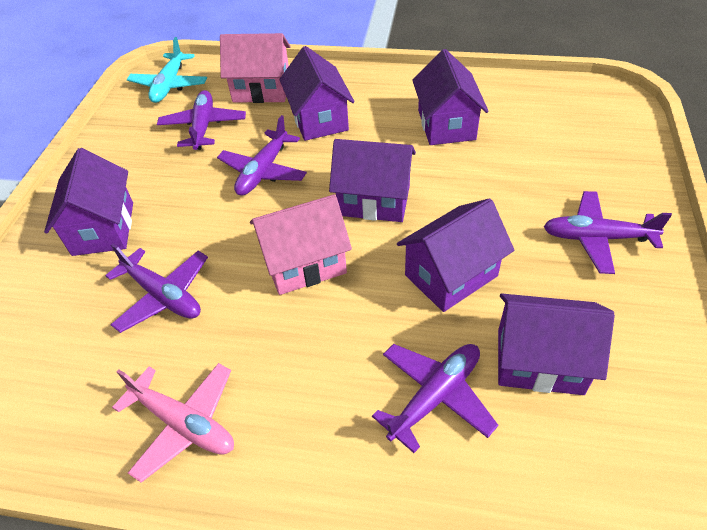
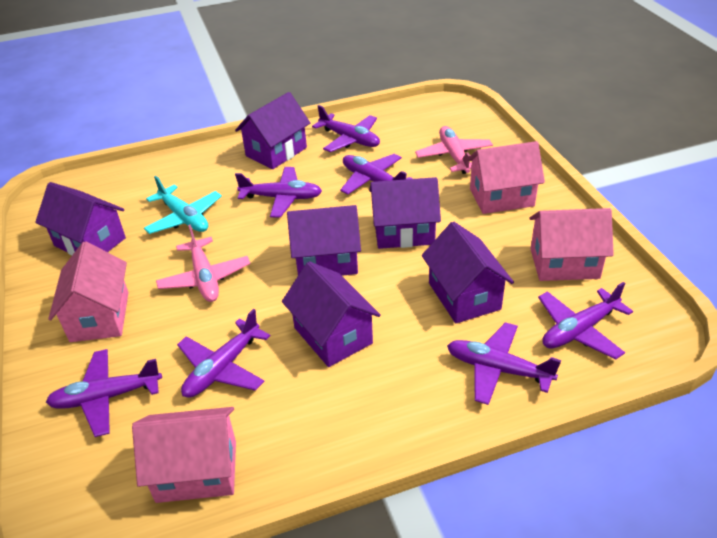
pink house: 2 -> 4
pink plane: 1 -> 2
purple plane: 5 -> 7

